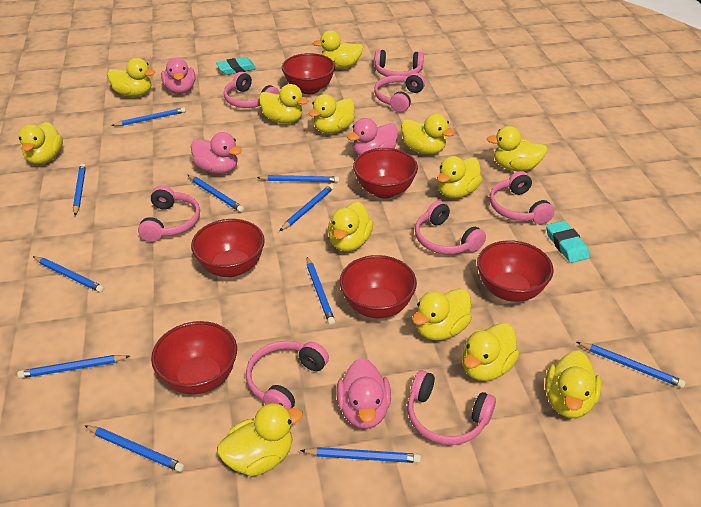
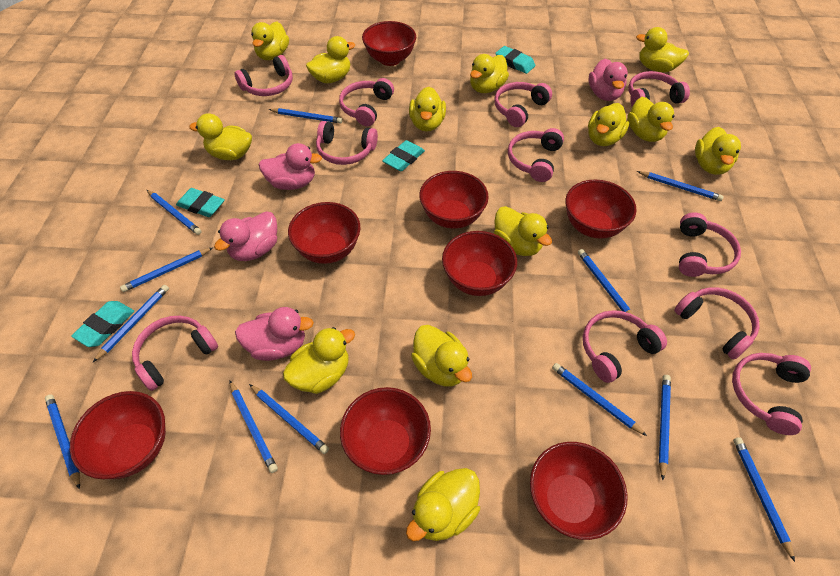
blue pencil: 11 -> 12
pink headphones: 8 -> 11
red bowl: 6 -> 8
turquoise eraser: 2 -> 4

